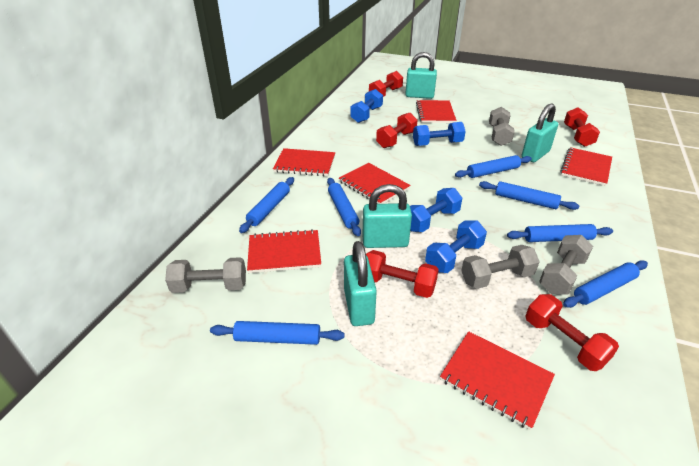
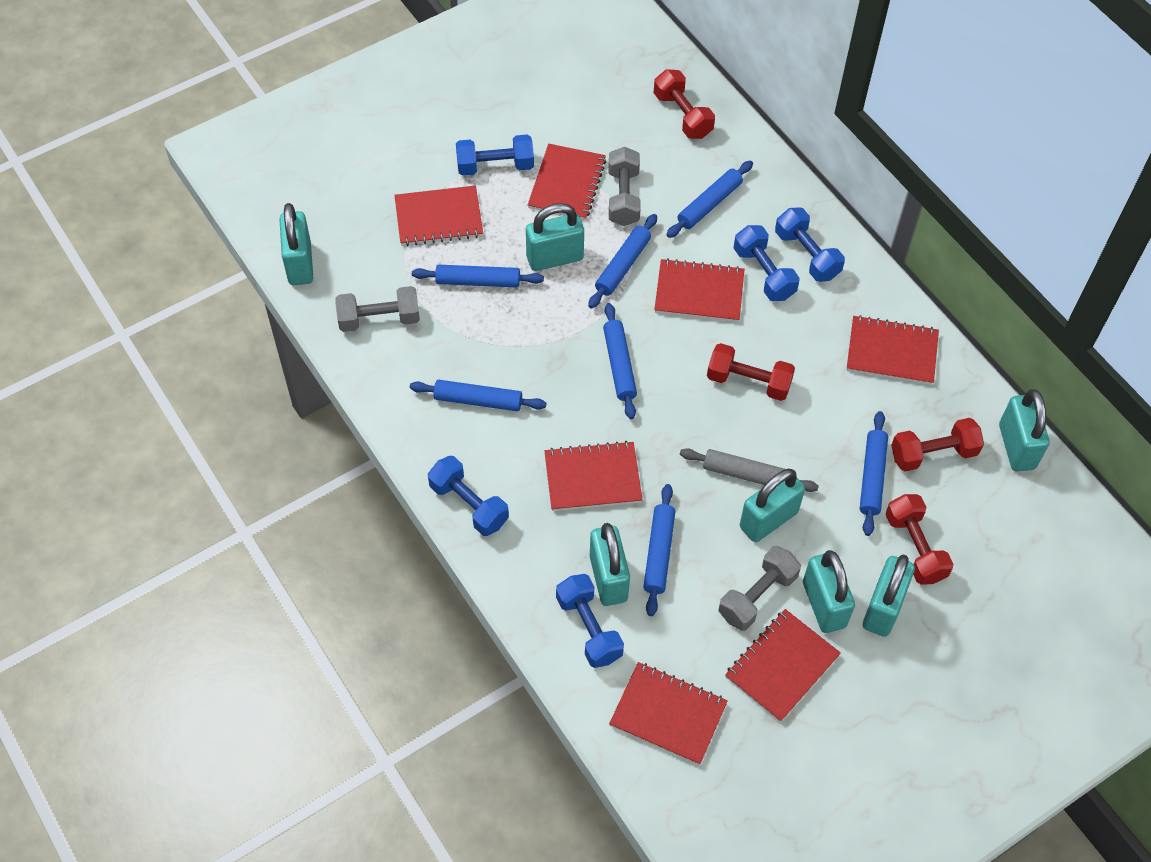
blue dumbbell: 4 -> 5
grey dumbbell: 4 -> 3
grey rolling pin: 0 -> 1
red dumbbell: 5 -> 4
red notebook: 6 -> 7
turquoise padlock: 4 -> 7

